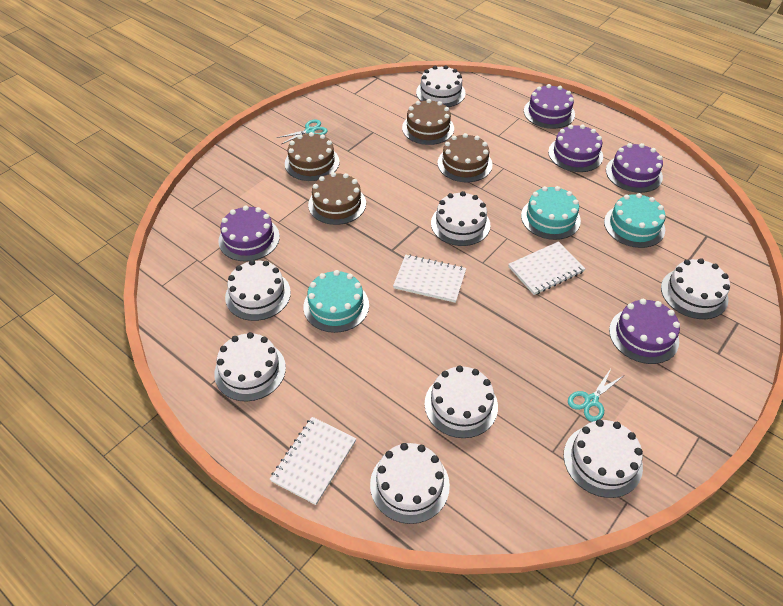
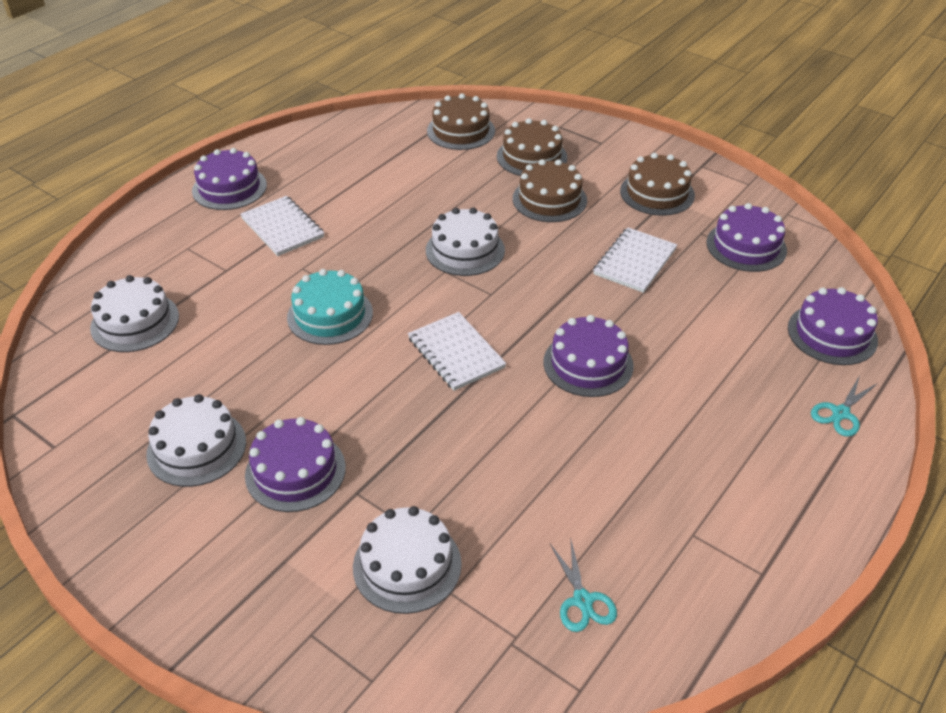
turquoise cake: 3 -> 1
white cake: 8 -> 4

